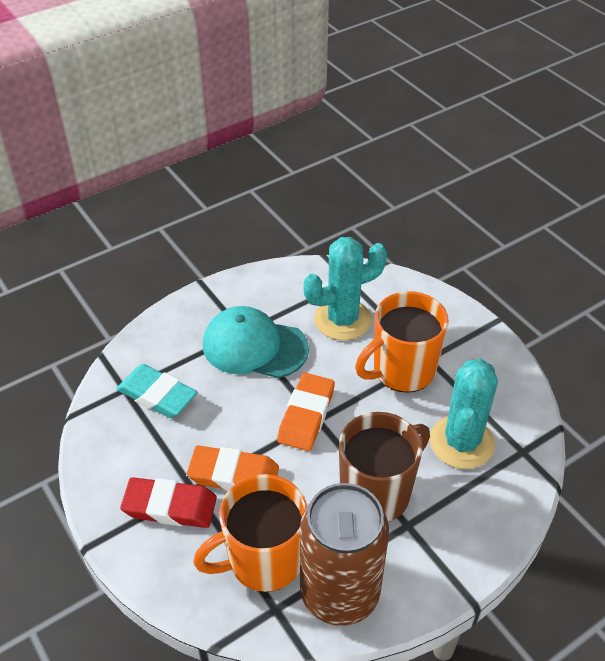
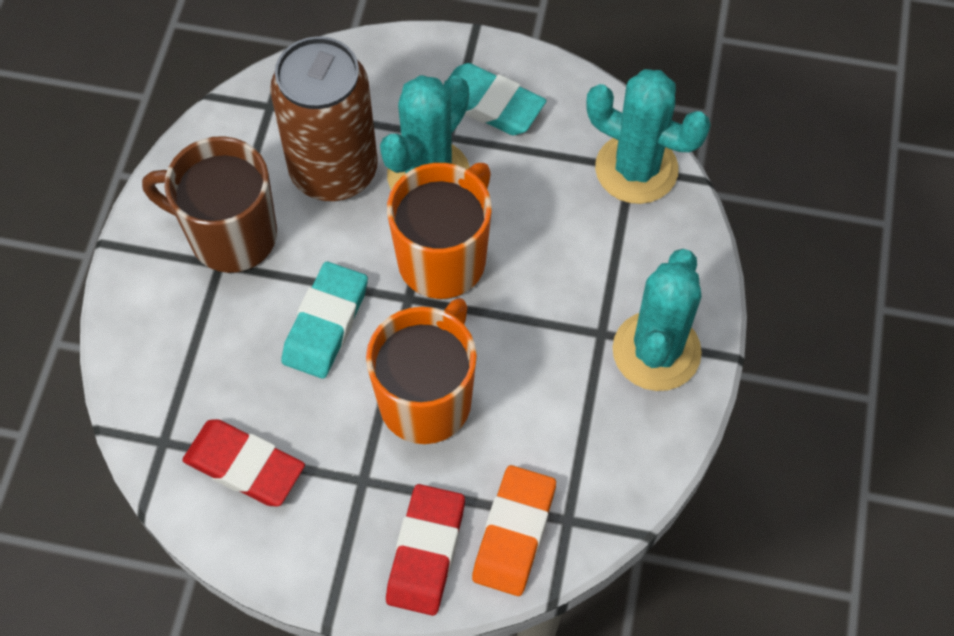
orange eraser: 2 -> 1
red eraser: 1 -> 2
turquoise cactus: 2 -> 3
turquoise cap: 1 -> 0
turquoise eraser: 1 -> 2

